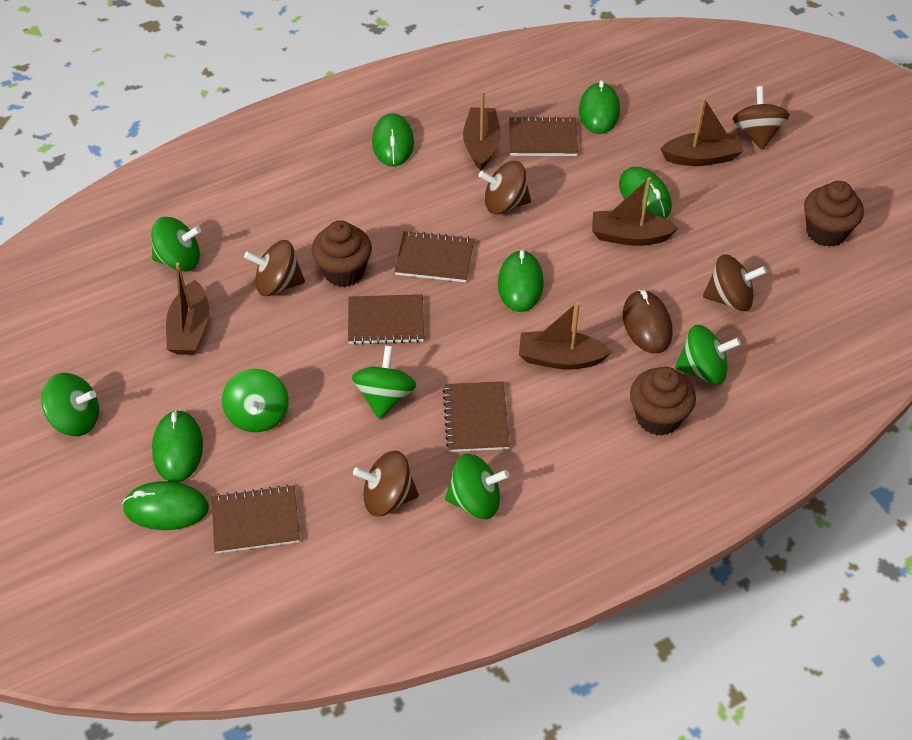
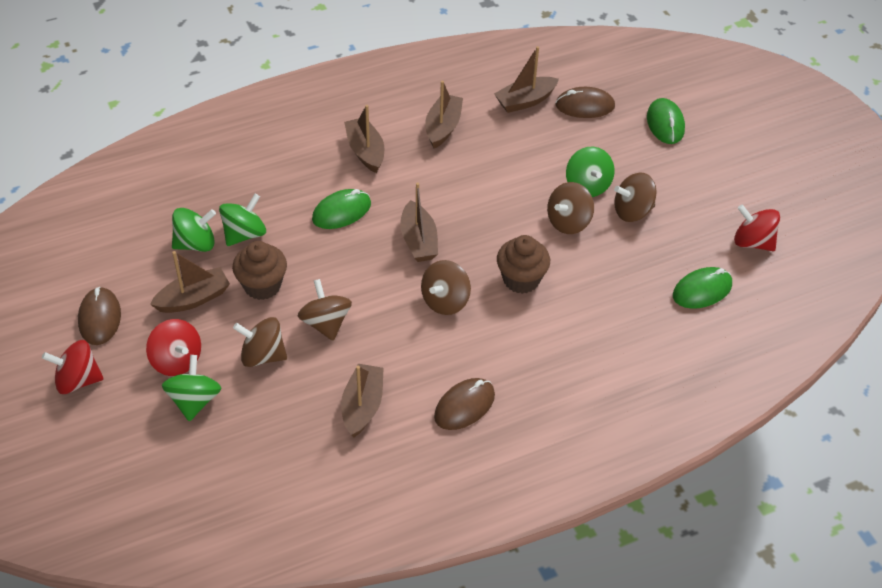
brown boat: 5 -> 6
brown cupcake: 3 -> 2
brown mouse: 1 -> 3
brown notebook: 5 -> 0
green mouse: 6 -> 3
green spinning top: 6 -> 4
red spinning top: 0 -> 3

